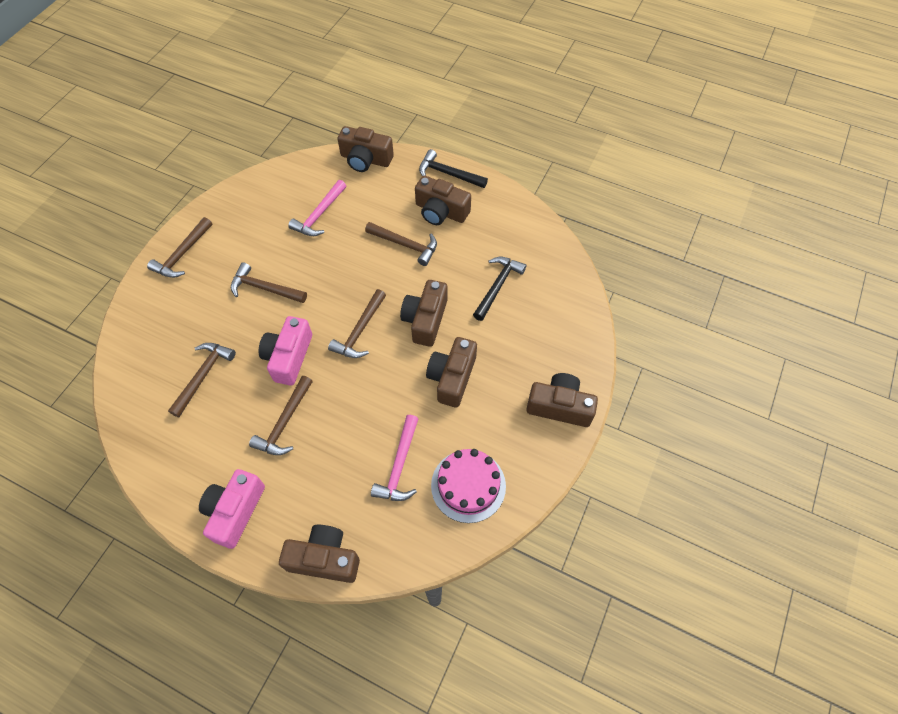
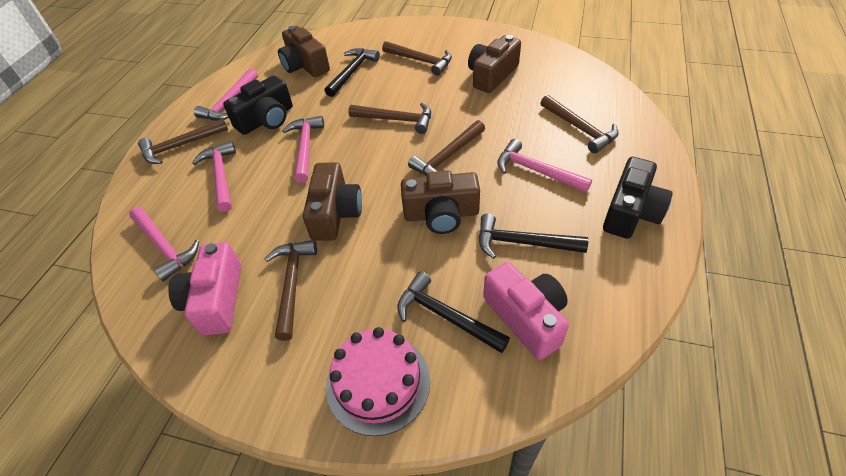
black camera: 0 -> 2
black hammer: 2 -> 3
brown camera: 6 -> 4
pink hammer: 2 -> 5

